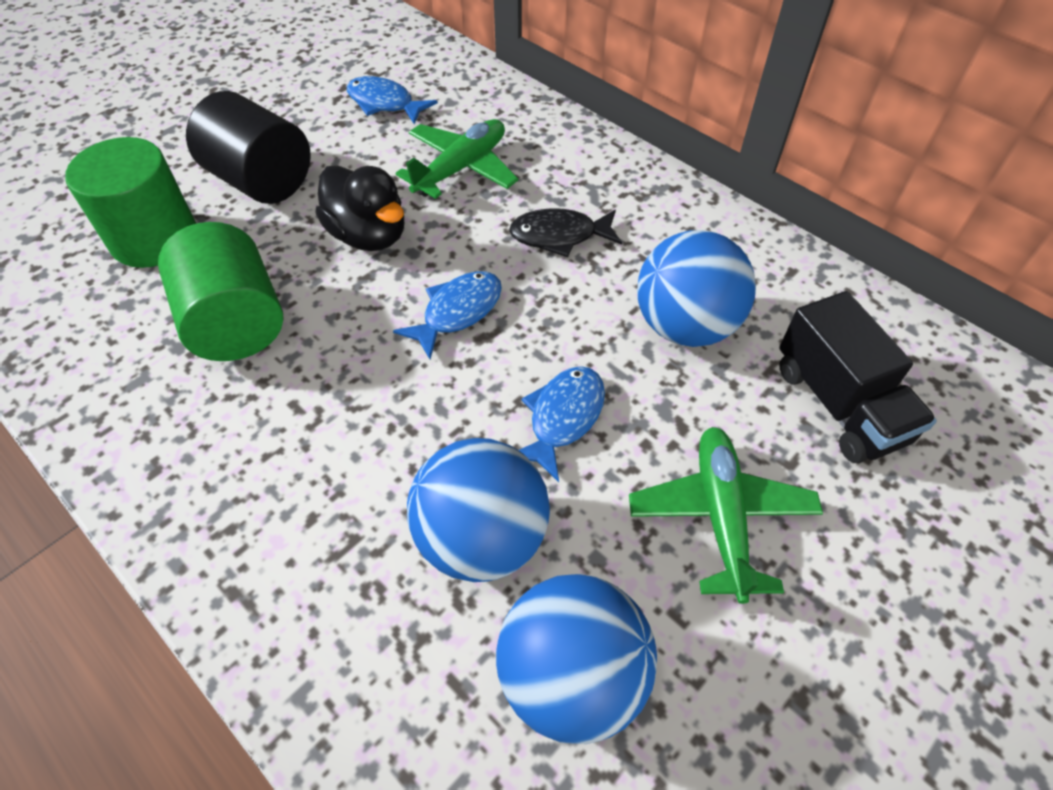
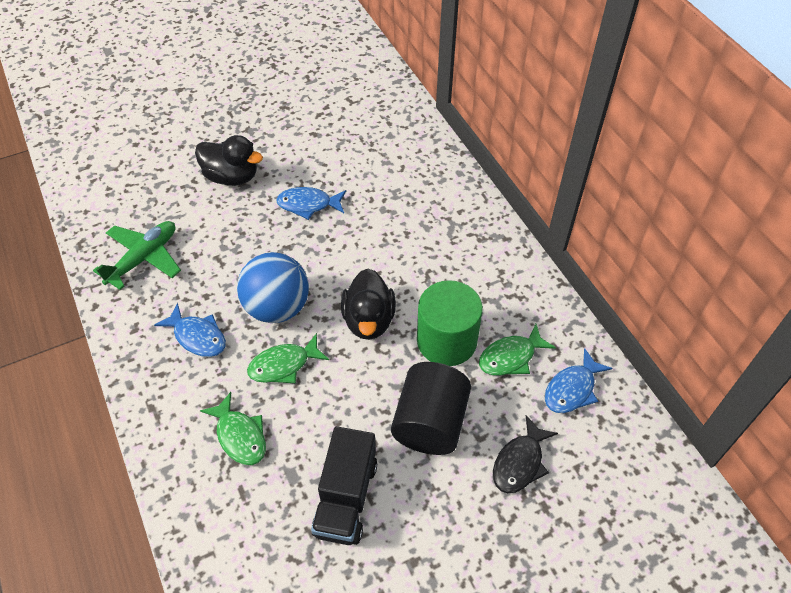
black duck: 1 -> 2
blue ball: 3 -> 1
green cylinder: 2 -> 1
green fish: 0 -> 3
green plane: 2 -> 1

